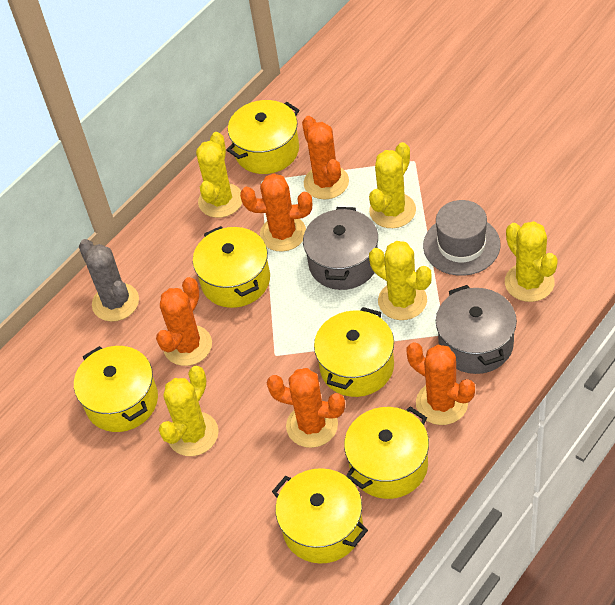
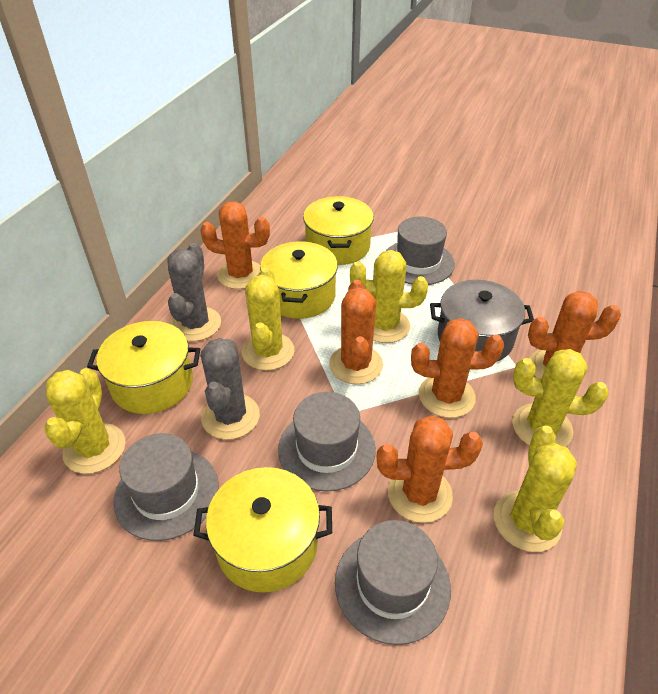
grey cactus: 1 -> 2
grey hat: 1 -> 4
grey pot: 2 -> 1
yellow pot: 6 -> 4

